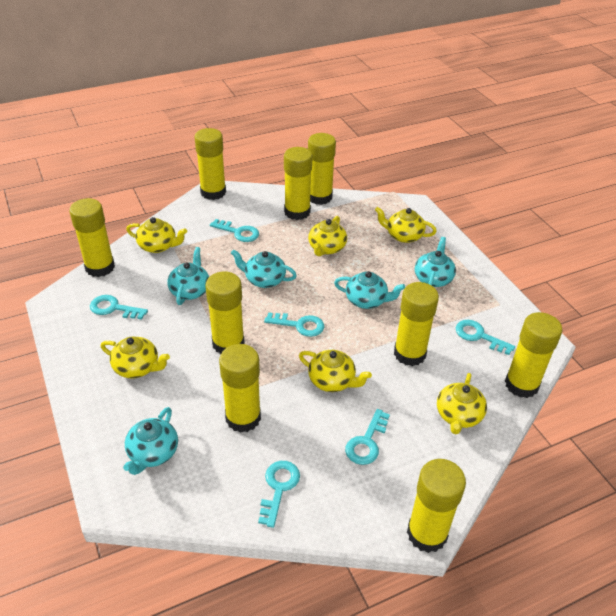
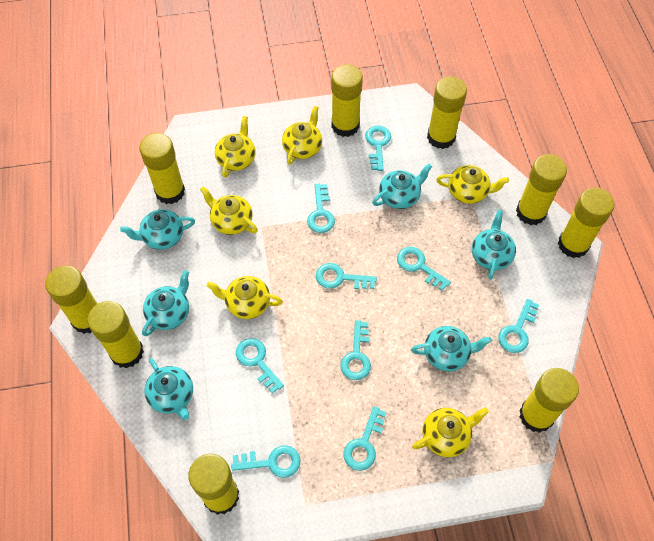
turquoise key: 6 -> 9
turquoise teapot: 5 -> 6

